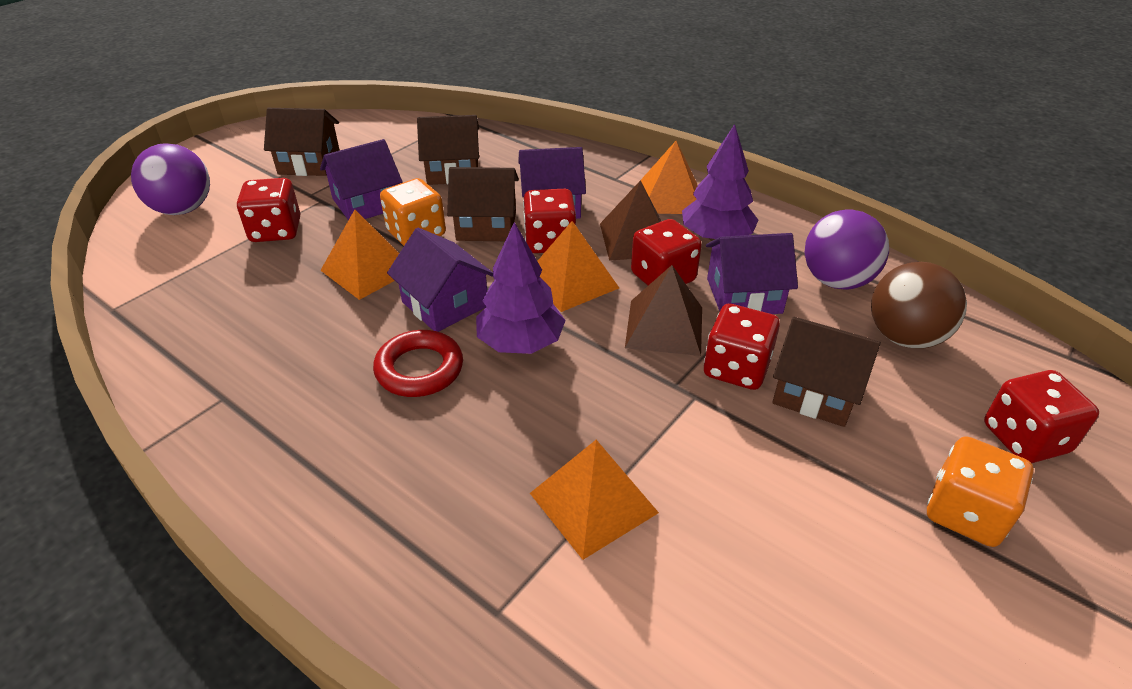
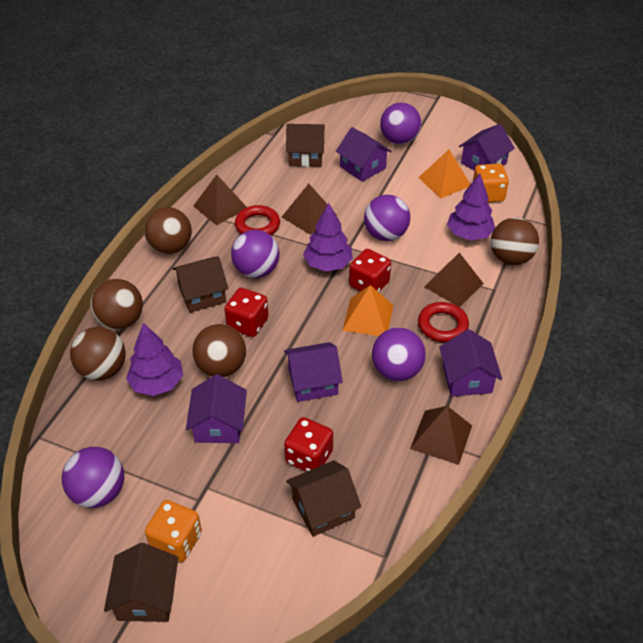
brown ball: 1 -> 5
brown pyramid: 2 -> 4
orange pyramid: 4 -> 2
purple ball: 2 -> 5
purple house: 4 -> 5
purple tree: 2 -> 3
red dice: 5 -> 3
red ring: 1 -> 2

